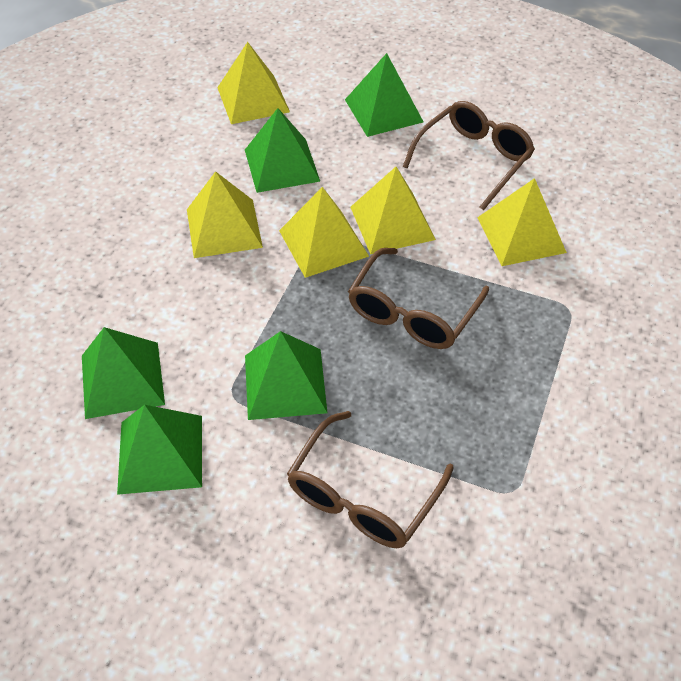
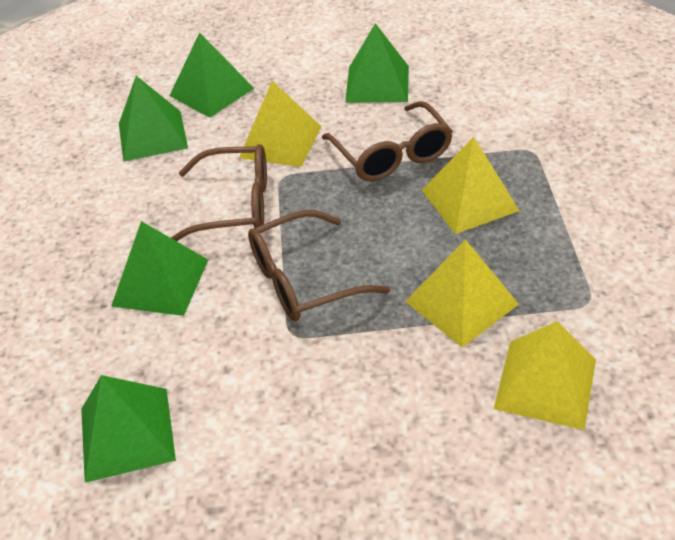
yellow pyramid: 5 -> 4

